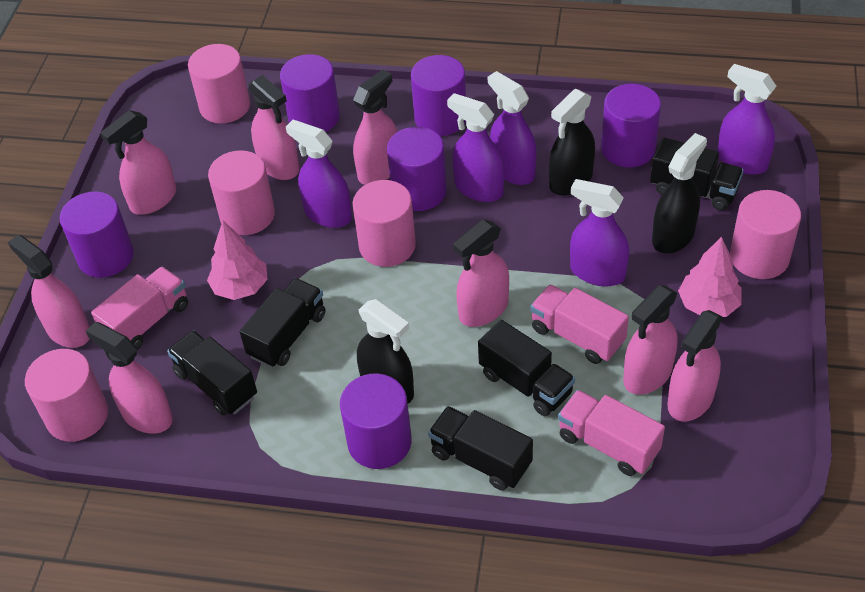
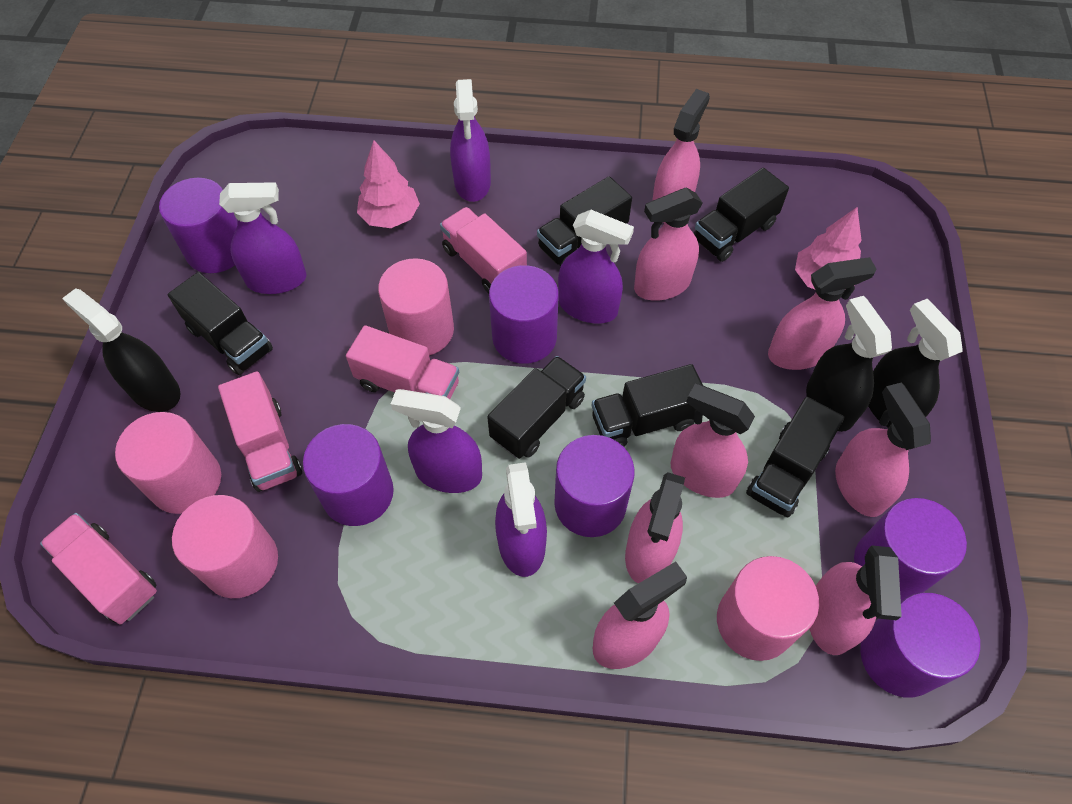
black truck: 5 -> 6
pink cylinder: 5 -> 4
pink truck: 3 -> 4

